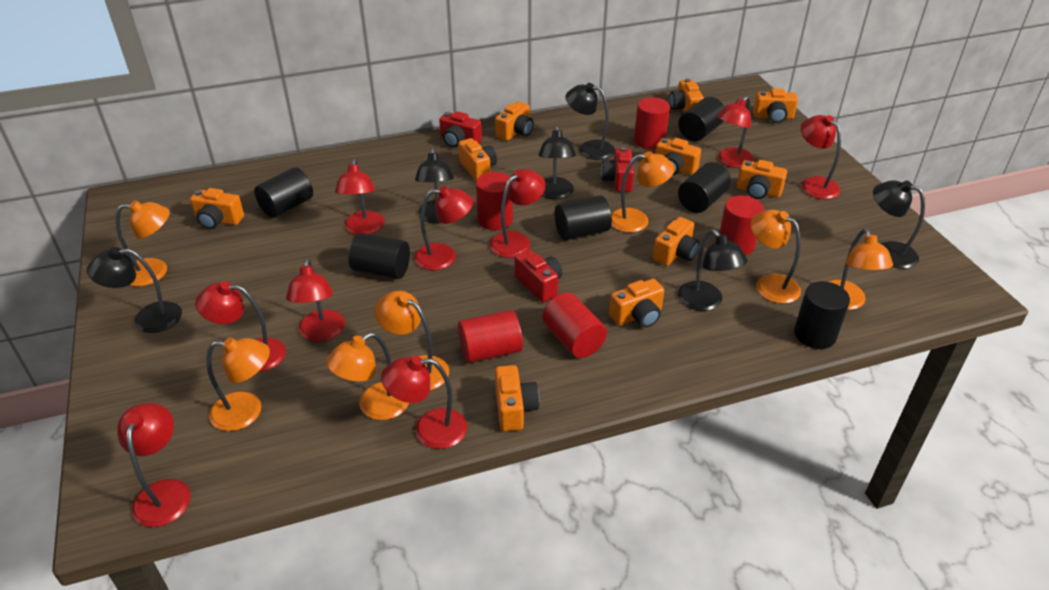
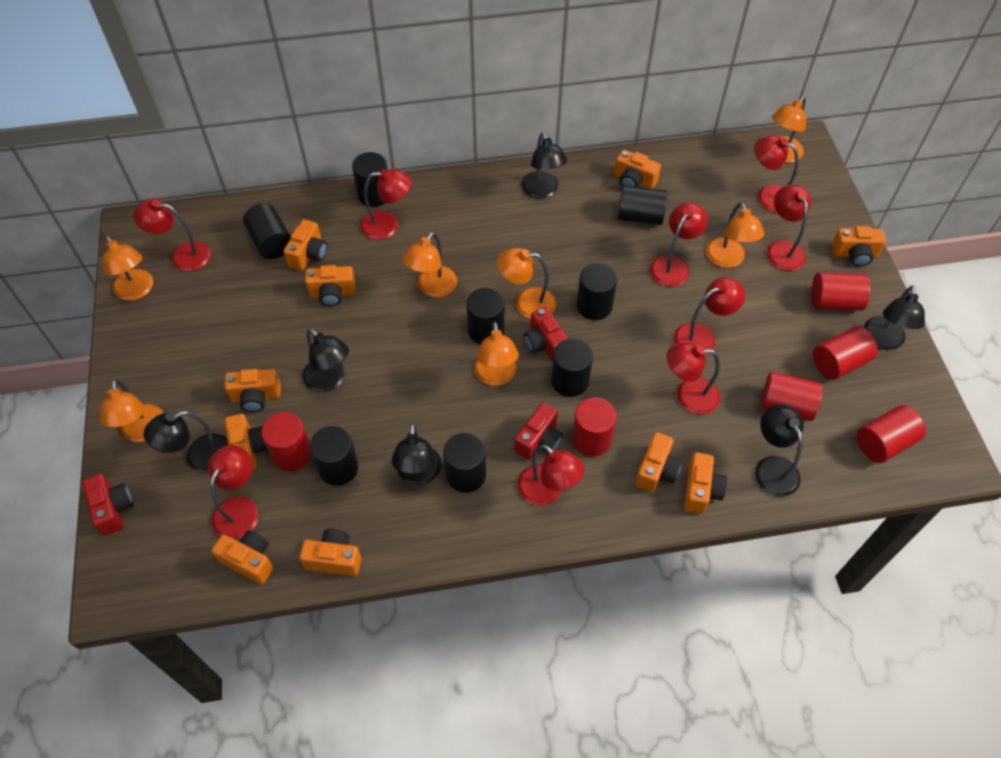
black cylinder: 6 -> 8
red cylinder: 5 -> 6

